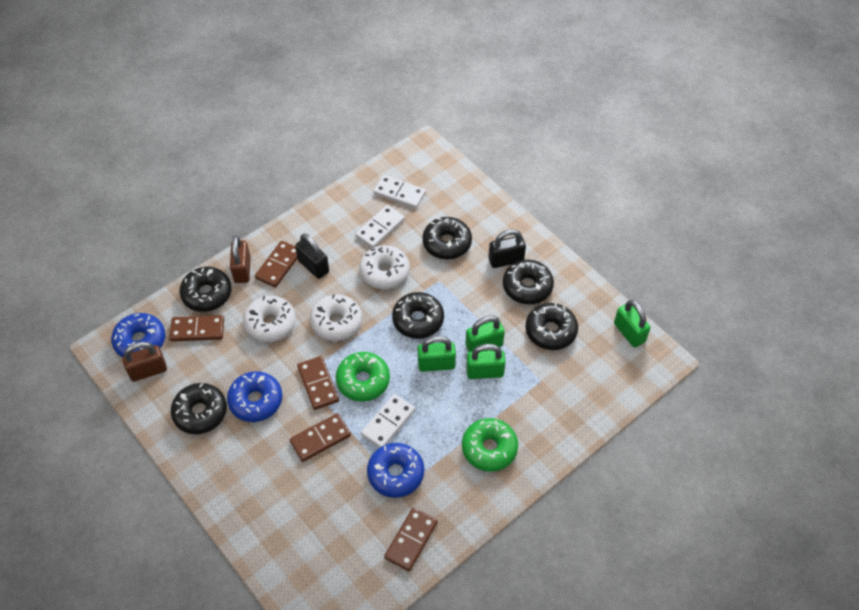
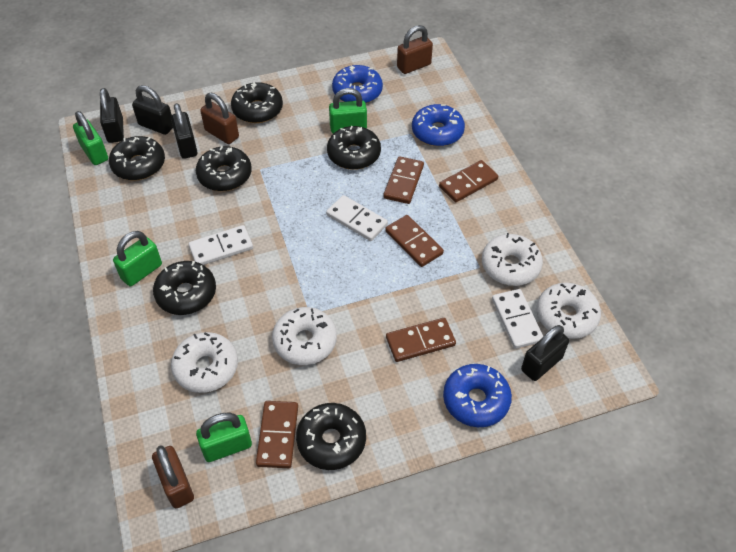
black padlock: 2 -> 4
brown padlock: 2 -> 3
green donut: 2 -> 0
white donut: 3 -> 4

